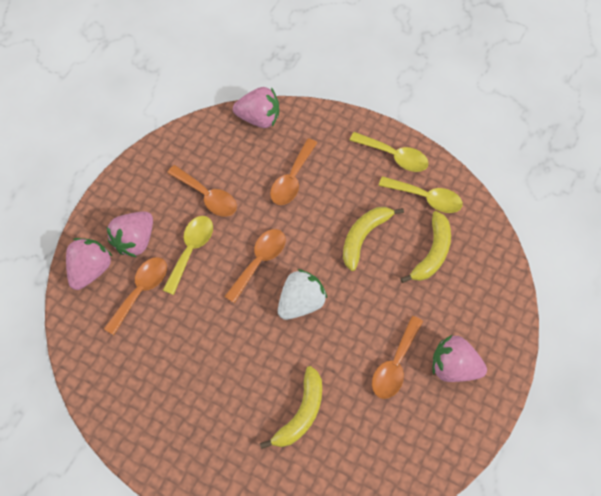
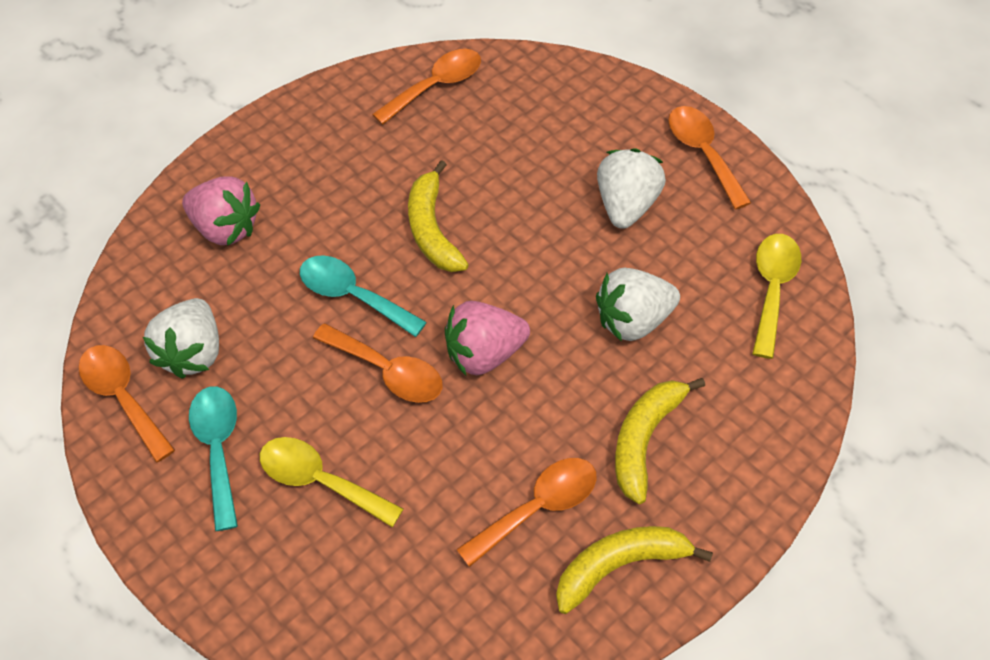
pink strawberry: 4 -> 2
turquoise spoon: 0 -> 2
white strawberry: 1 -> 3
yellow spoon: 3 -> 2

